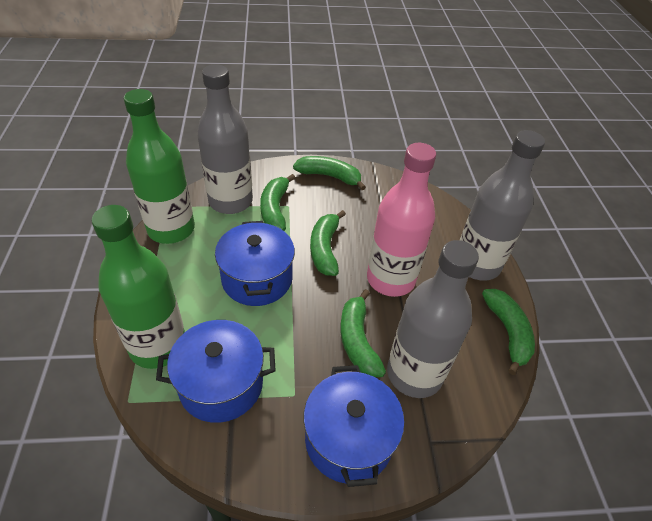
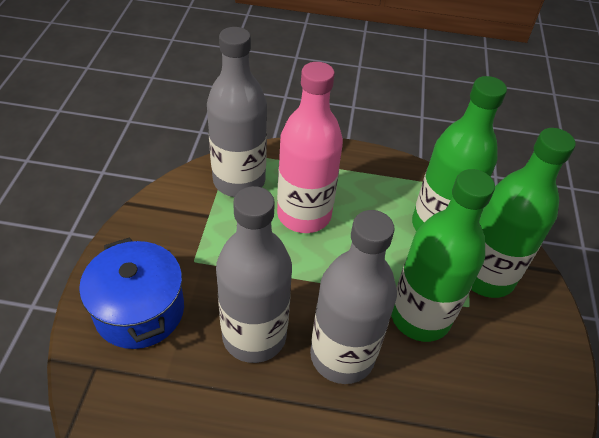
blue pot: 3 -> 1
green banana: 5 -> 0
green bottle: 2 -> 3

